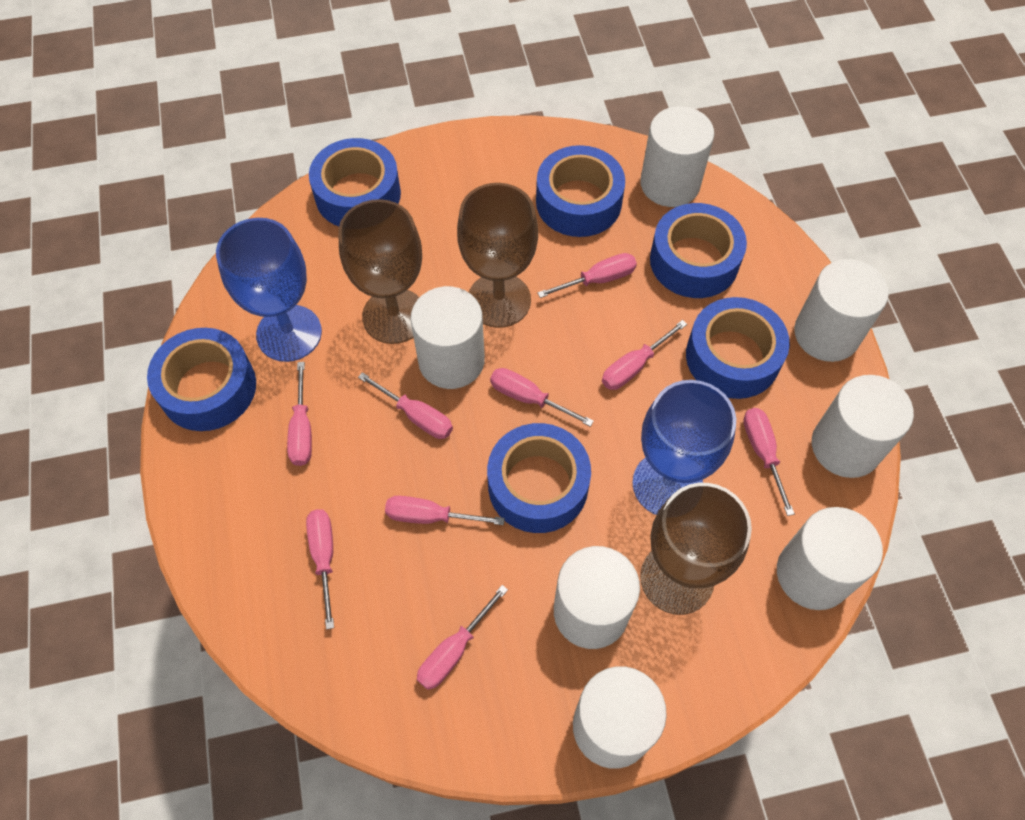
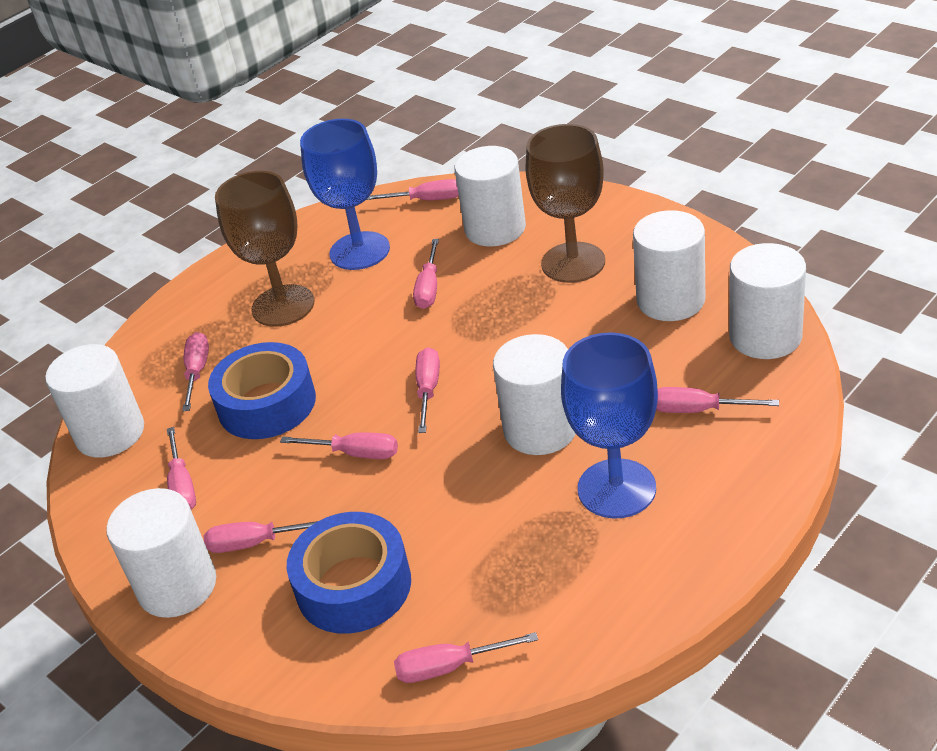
blue tape: 6 -> 2
brown goblet: 3 -> 2
white cylinder: 7 -> 6

